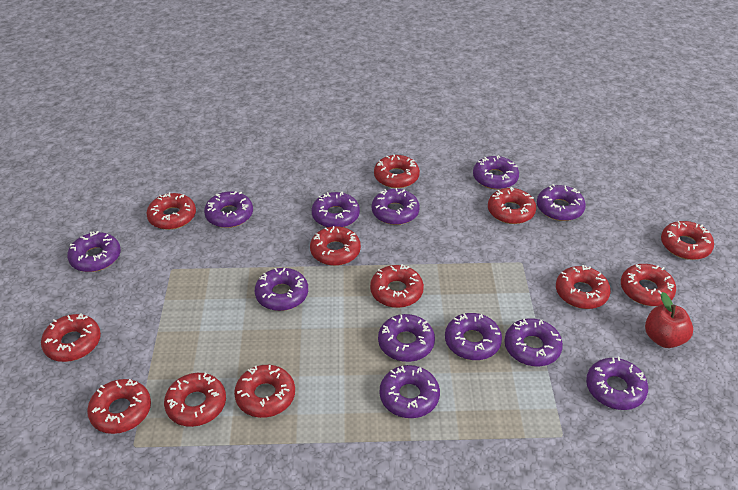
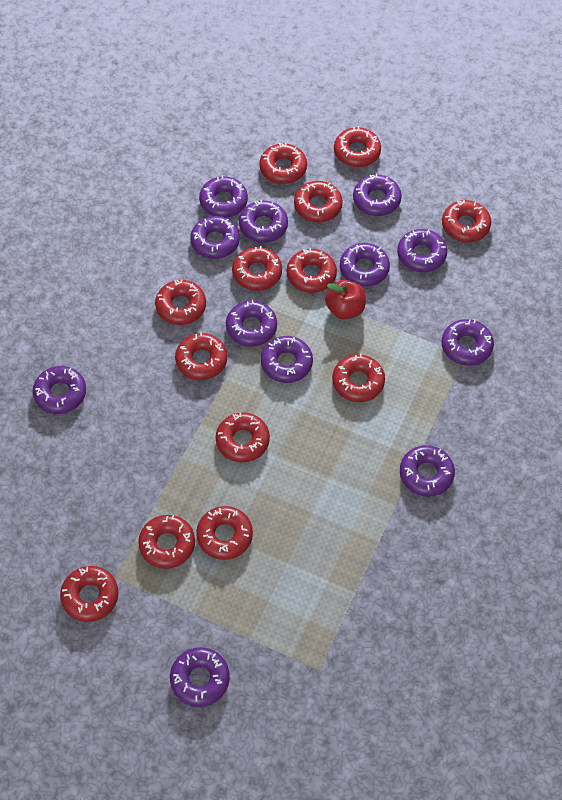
red donut: 12 -> 13

